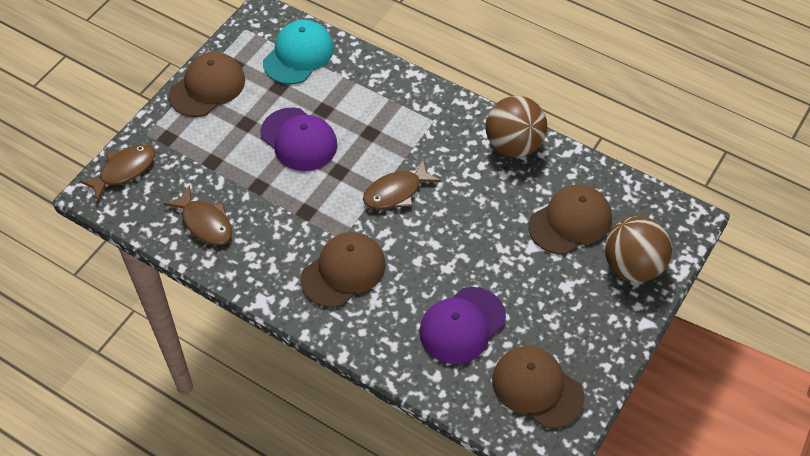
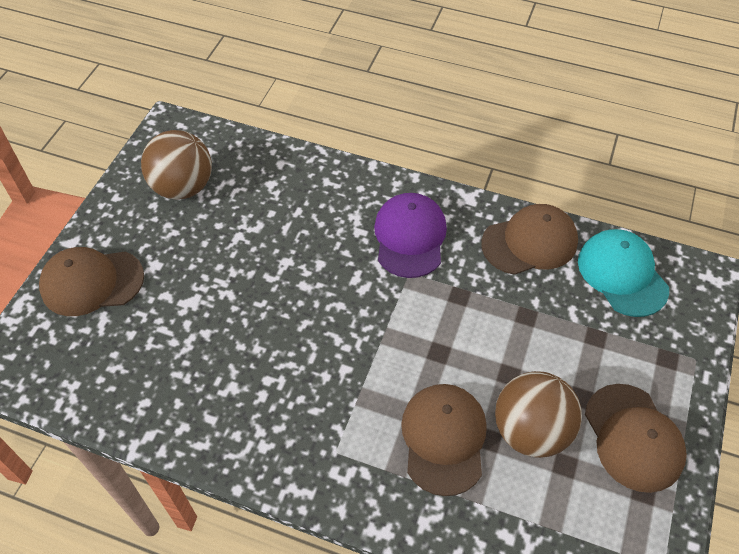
brown fish: 3 -> 0
purple cap: 2 -> 1

